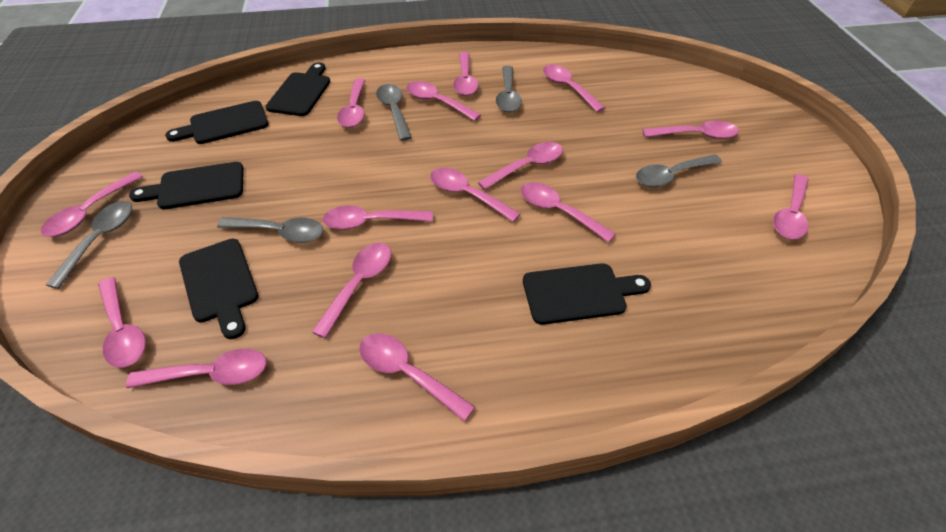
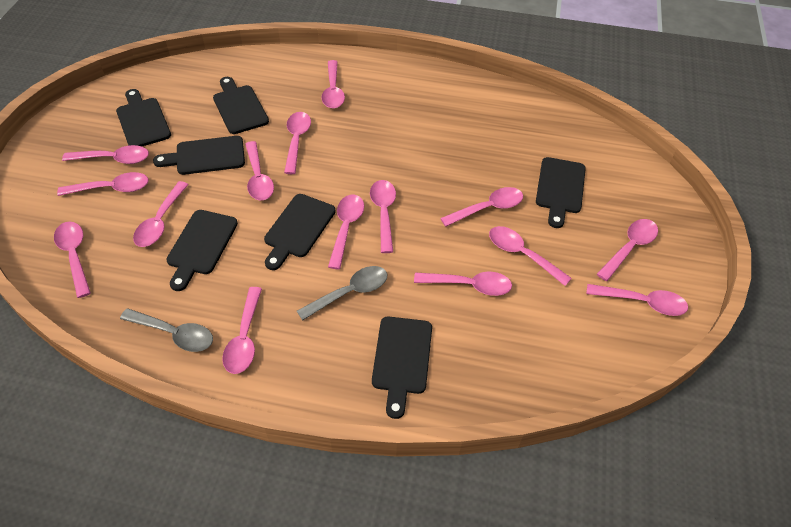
black cutting board: 5 -> 7
grey spoon: 5 -> 2

